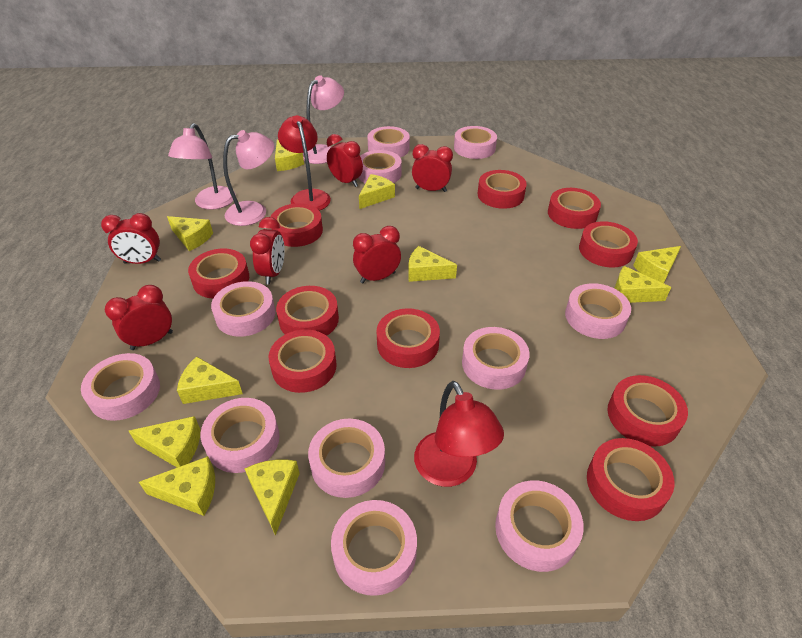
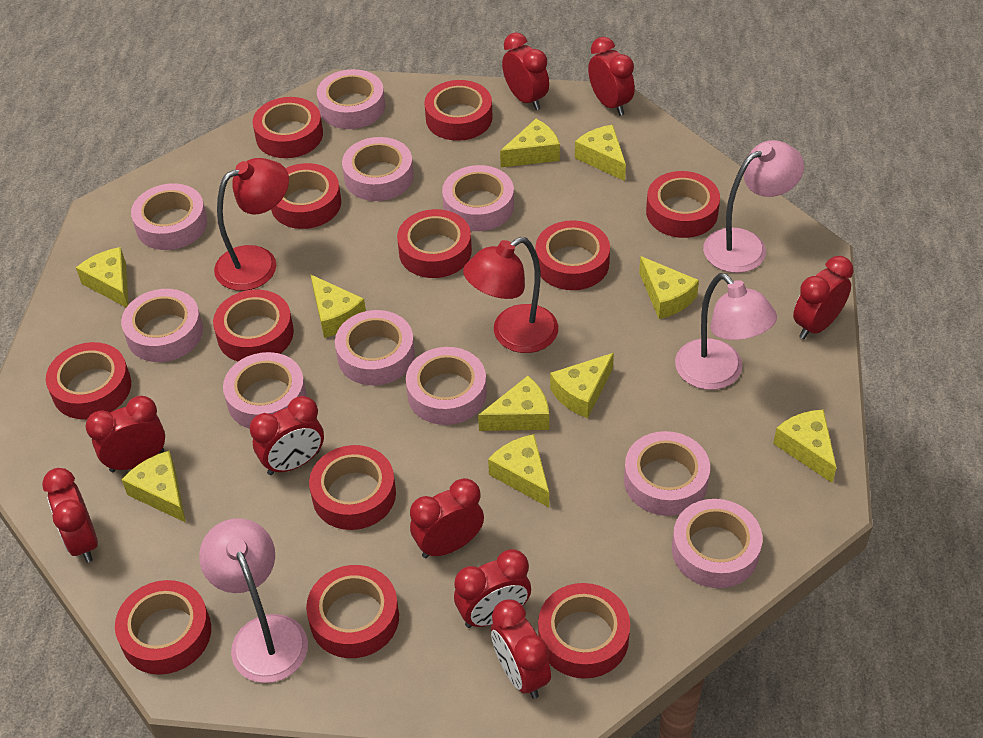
pink tape: 11 -> 10
red clock: 6 -> 9
red tape: 10 -> 12

